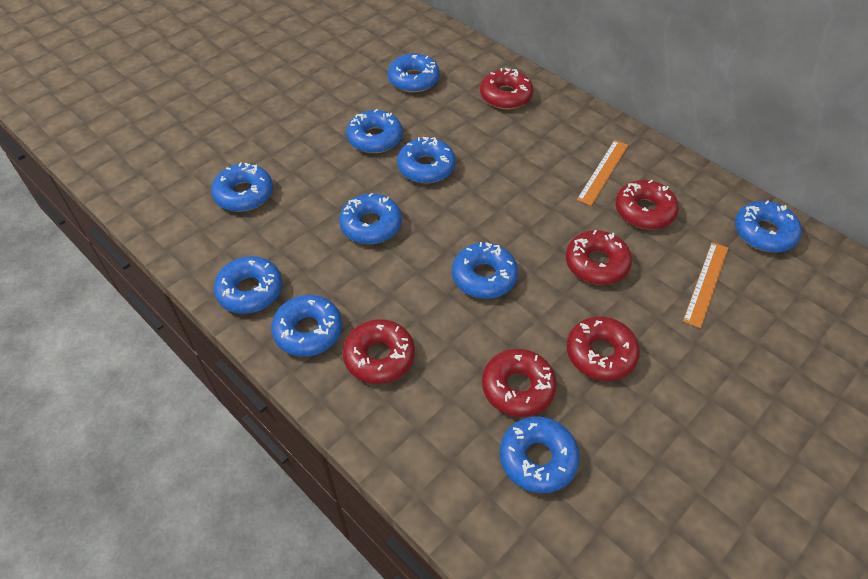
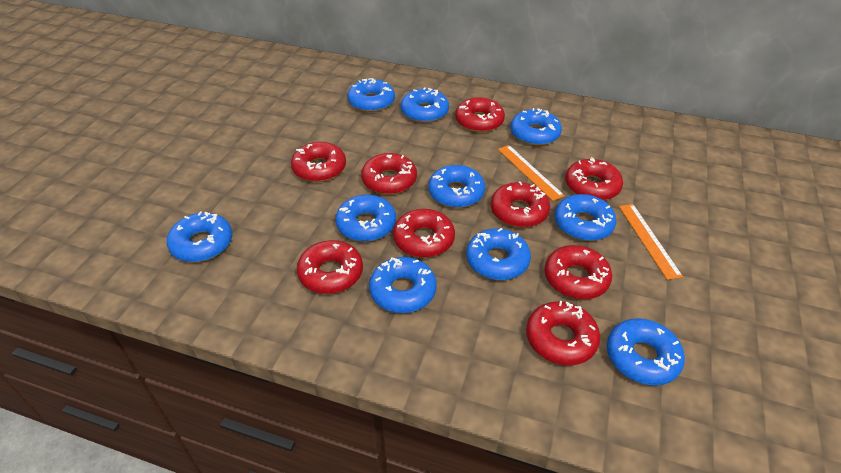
red donut: 6 -> 9

